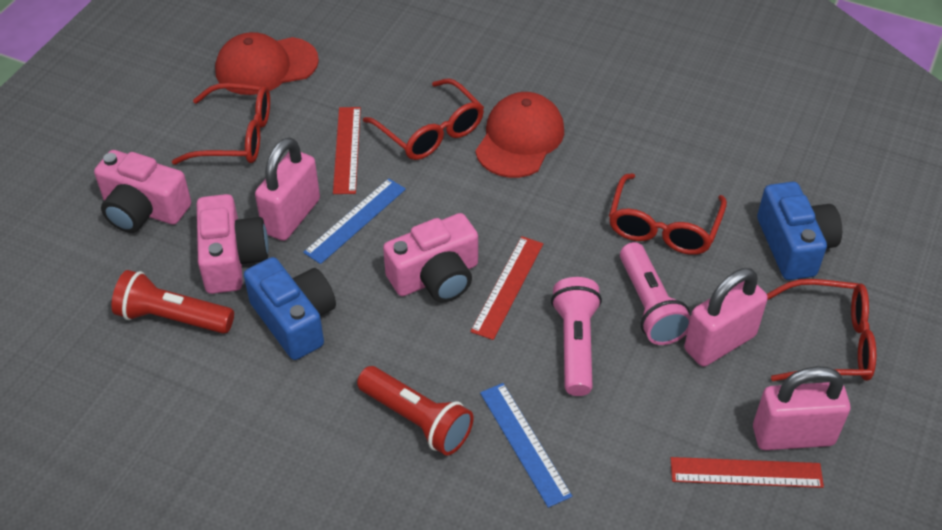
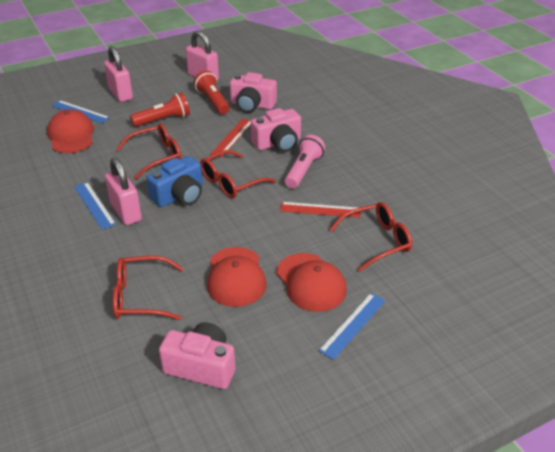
blue camera: 2 -> 1
blue ruler: 2 -> 3
pink flashlight: 2 -> 1
red cap: 2 -> 3
red ruler: 3 -> 2

